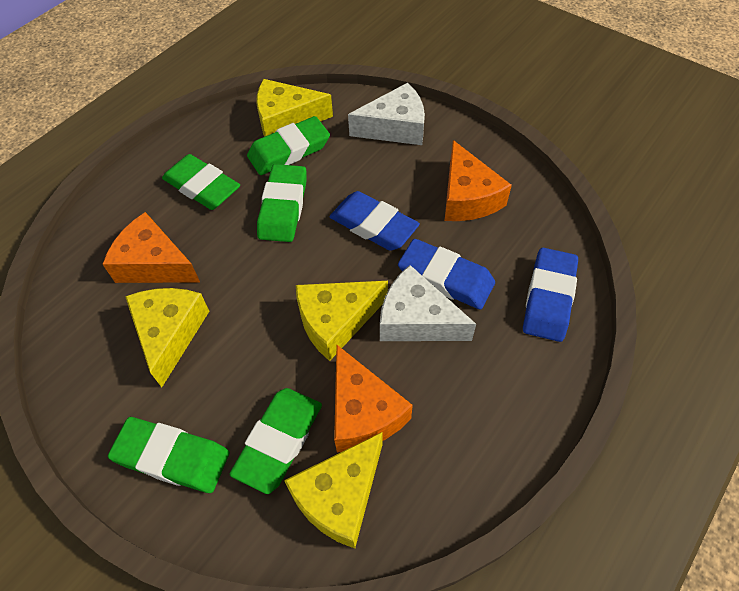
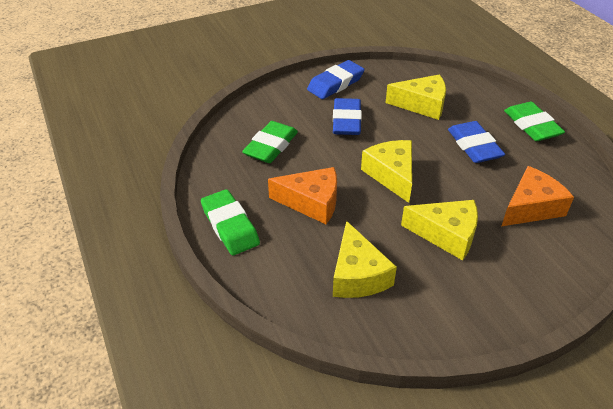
green eraser: 5 -> 3
orange cheese: 3 -> 2
white cheese: 2 -> 0

